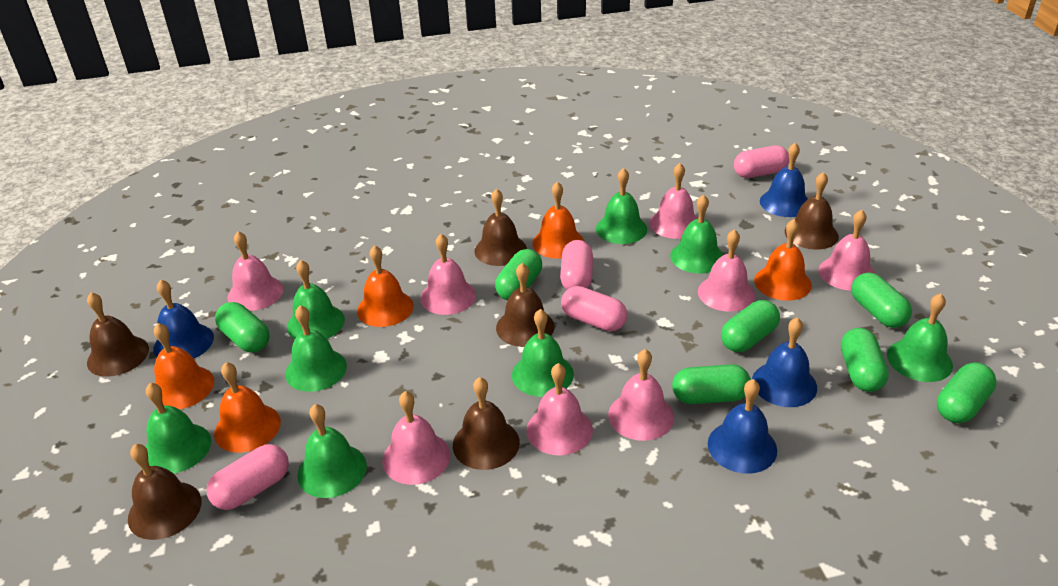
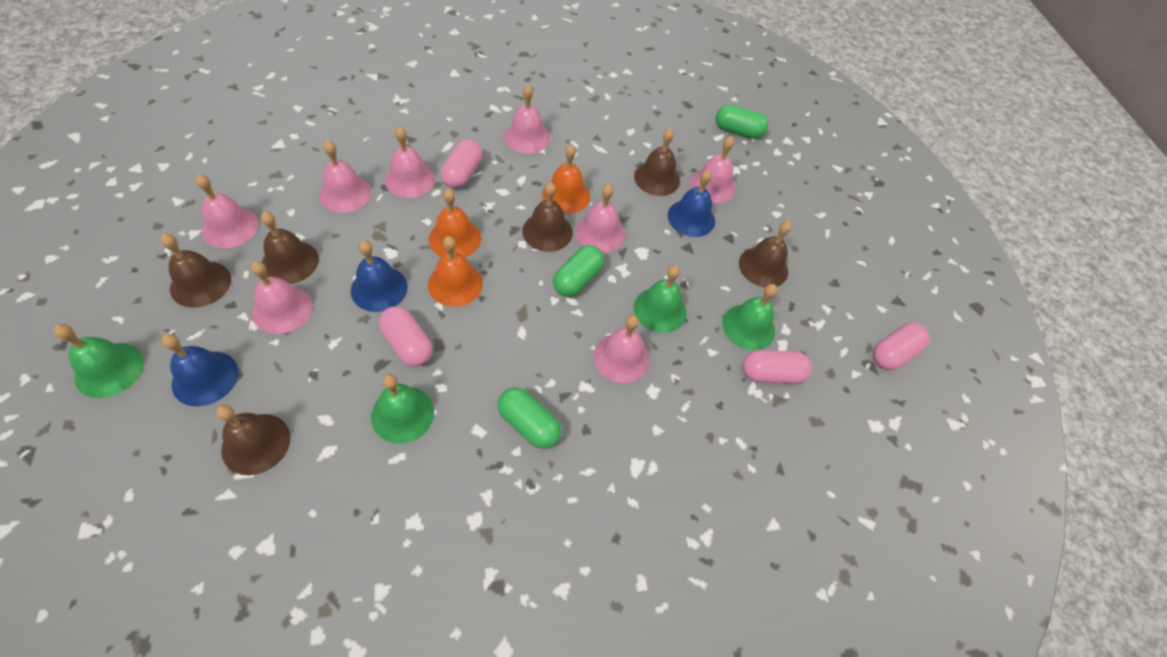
blue bell: 4 -> 3
green bell: 8 -> 4
green capsule: 7 -> 3
orange bell: 5 -> 3

